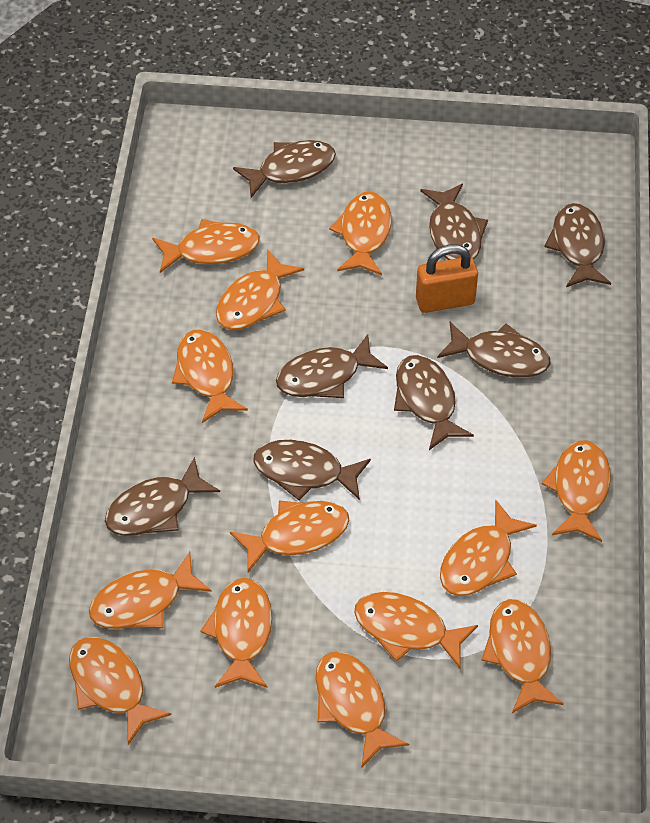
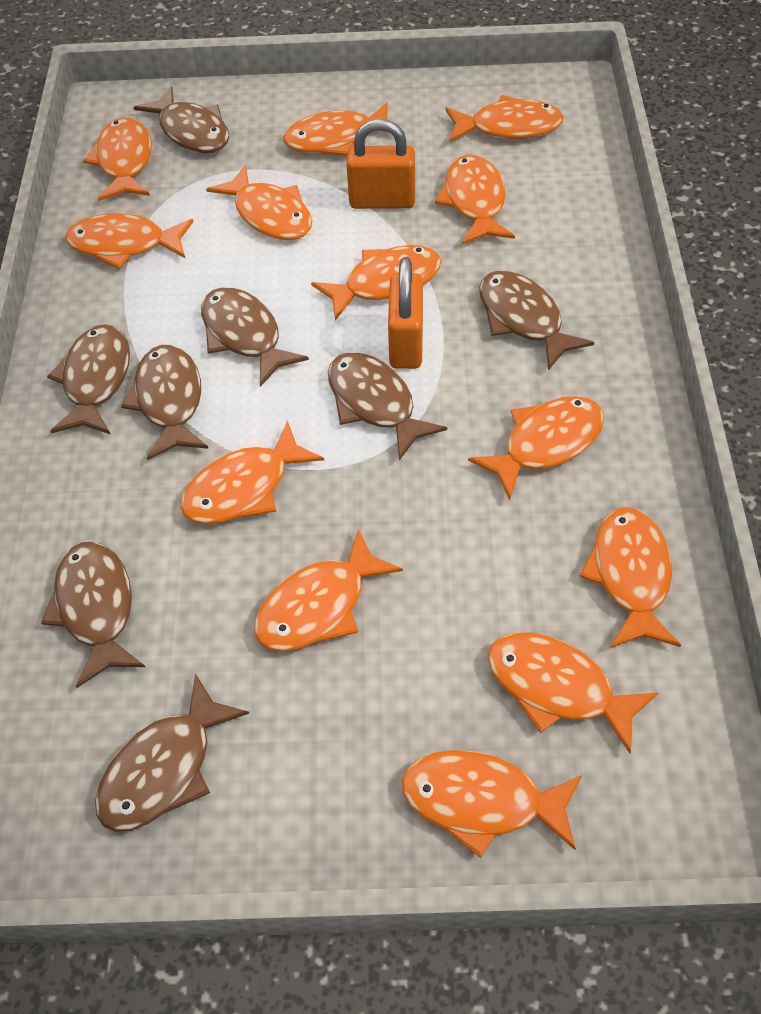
orange padlock: 1 -> 2

